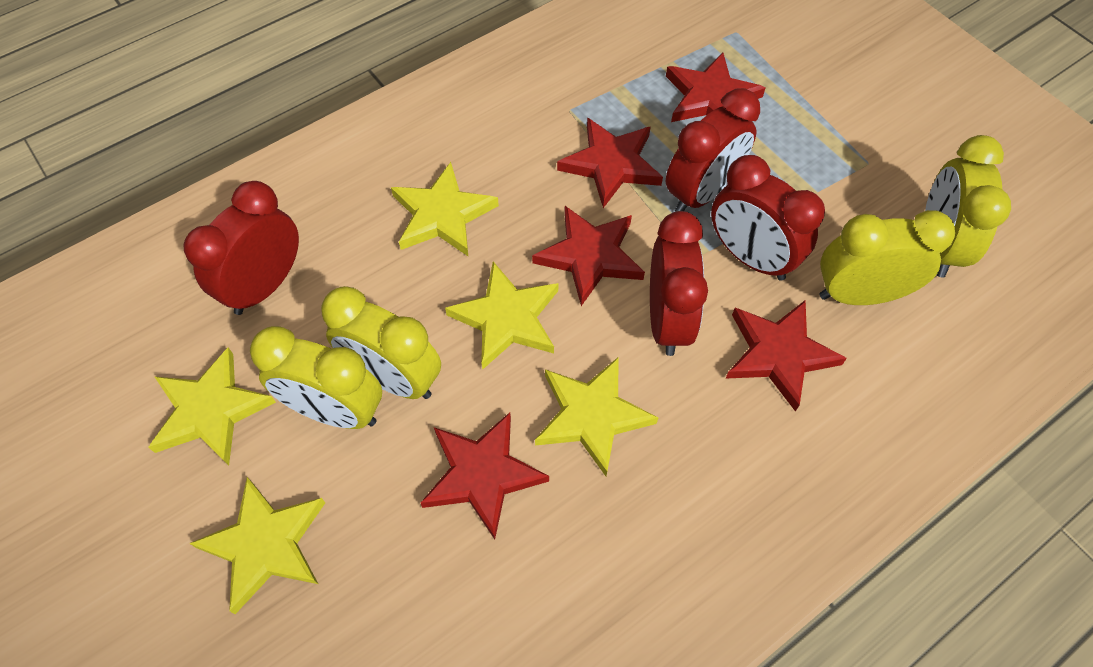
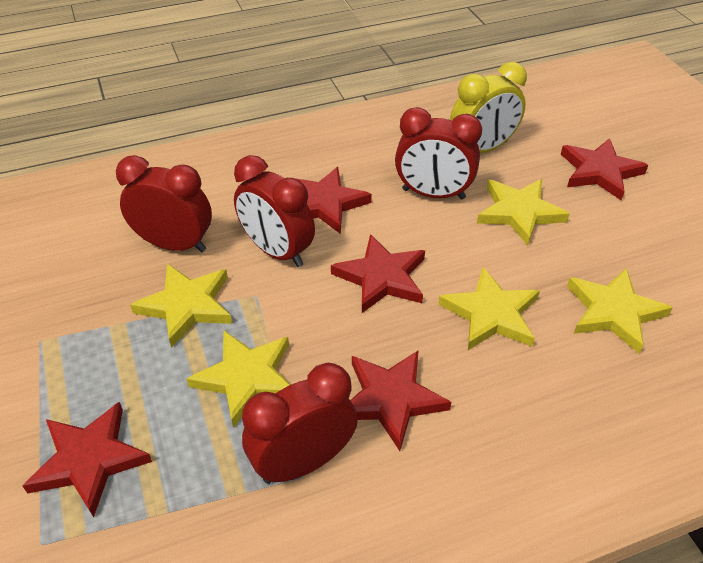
yellow clock: 4 -> 1

